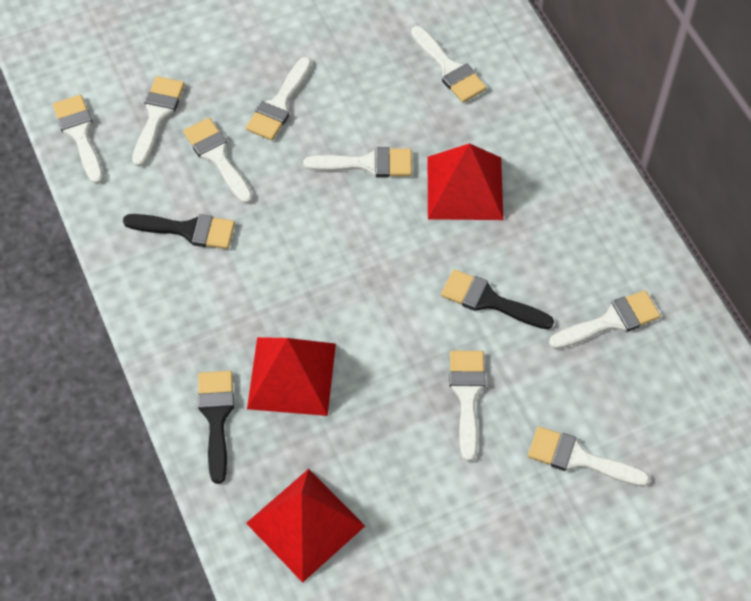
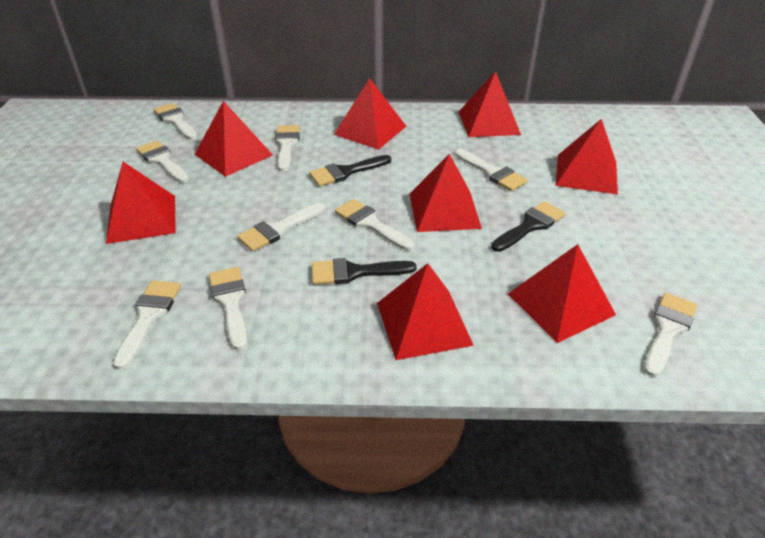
red pyramid: 3 -> 8

